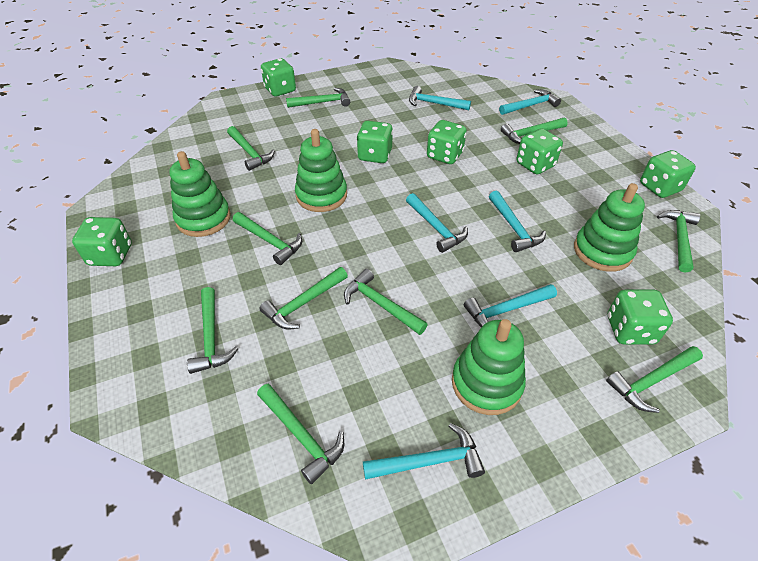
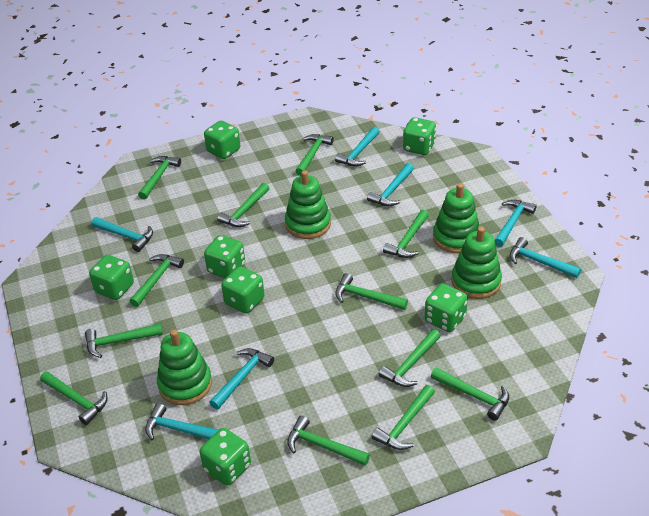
green hammer: 10 -> 12
turquoise hammer: 6 -> 7

